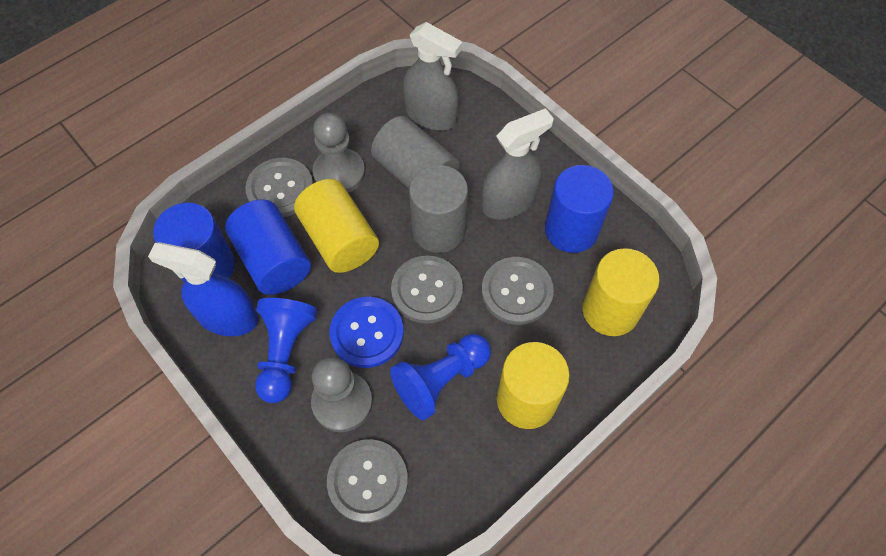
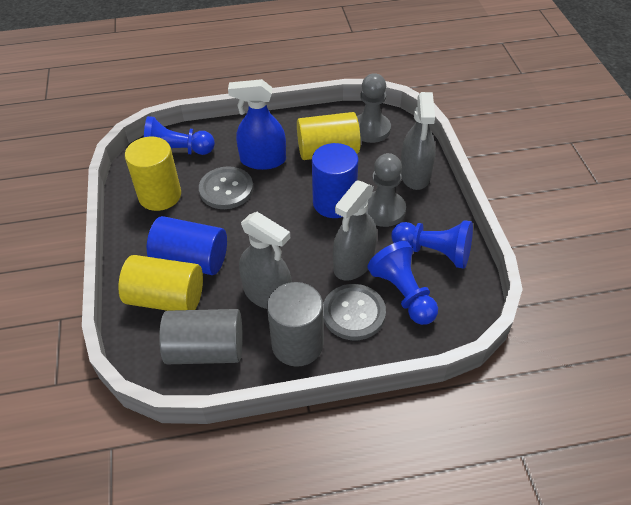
blue button: 1 -> 0
blue cylinder: 3 -> 2
blue pawn: 2 -> 3
grey button: 4 -> 2
grey spray bottle: 2 -> 3

